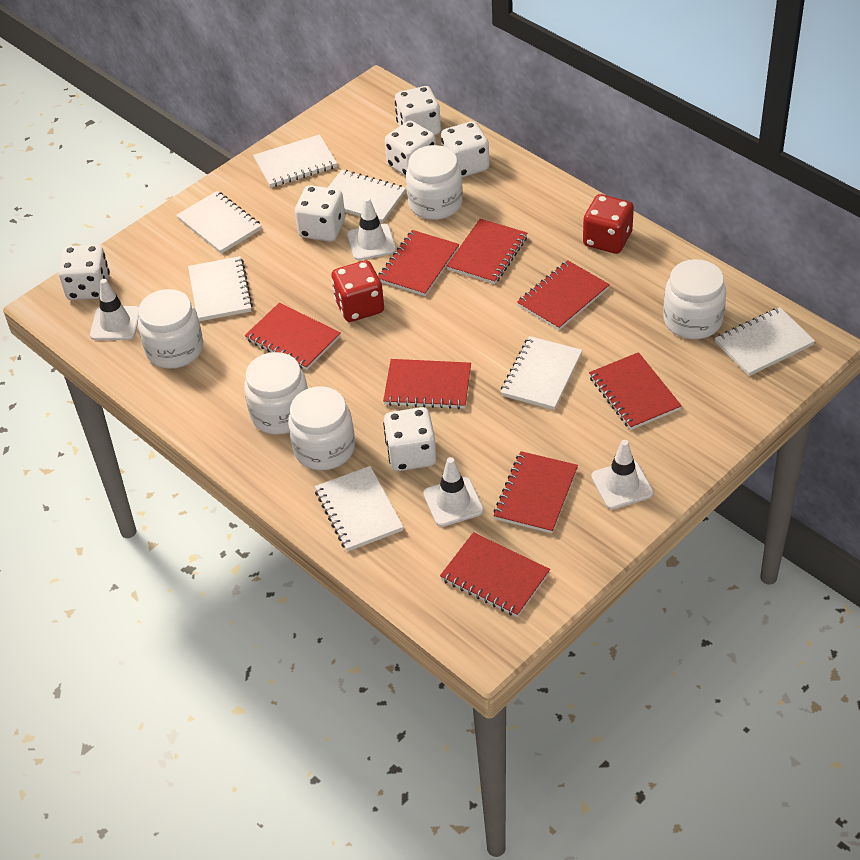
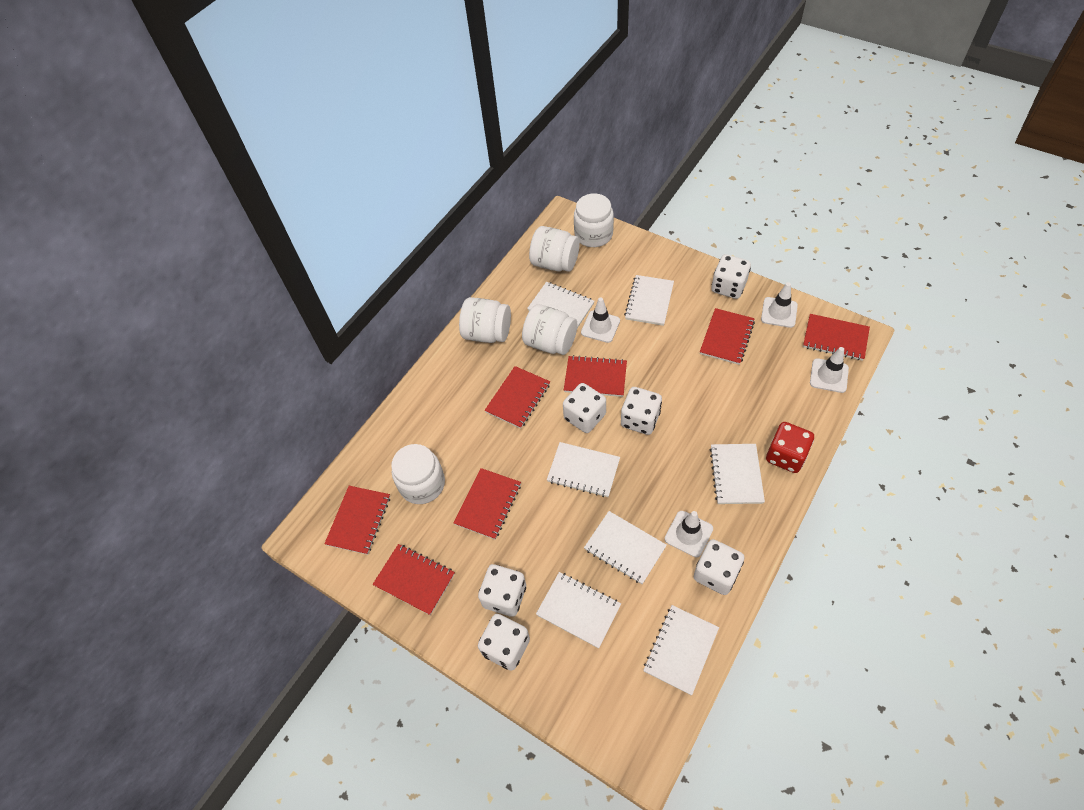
red dice: 2 -> 1
red notebook: 8 -> 7

